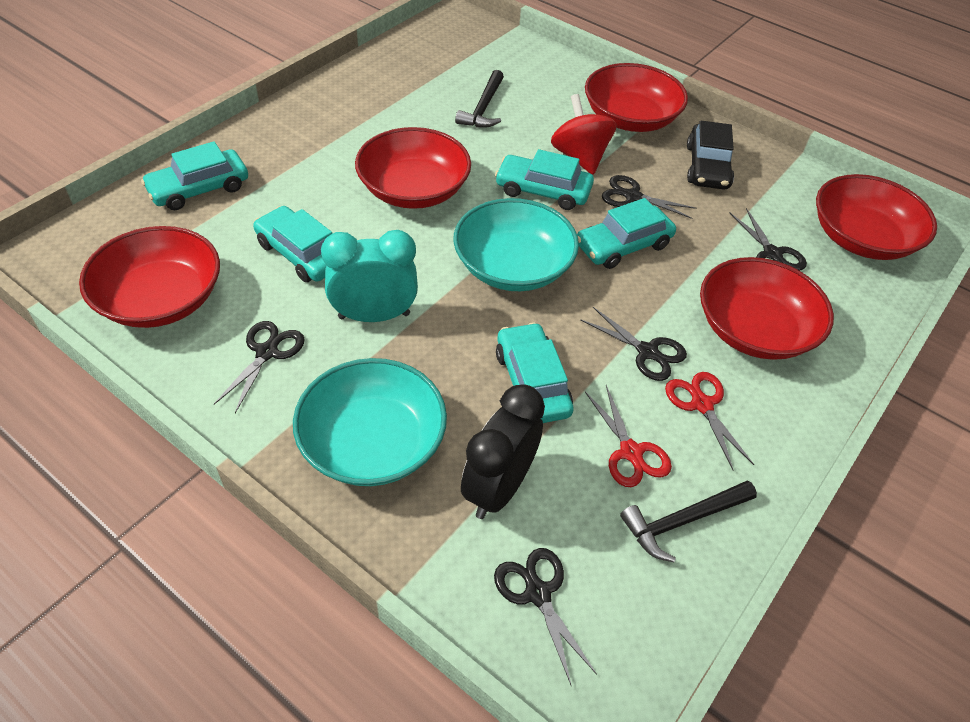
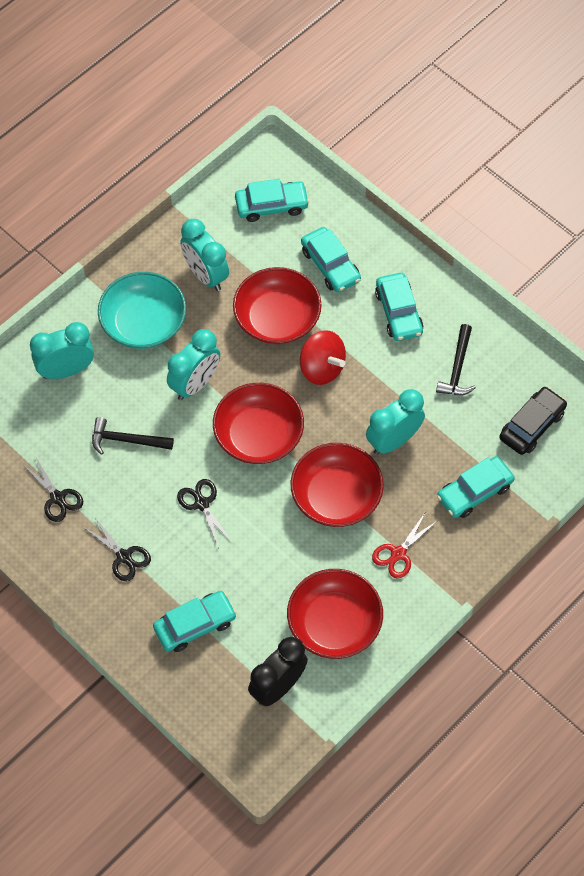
black scissors: 5 -> 3
red bowl: 5 -> 4
red scissors: 2 -> 1
turquoise bowl: 2 -> 1
turquoise clock: 1 -> 4

